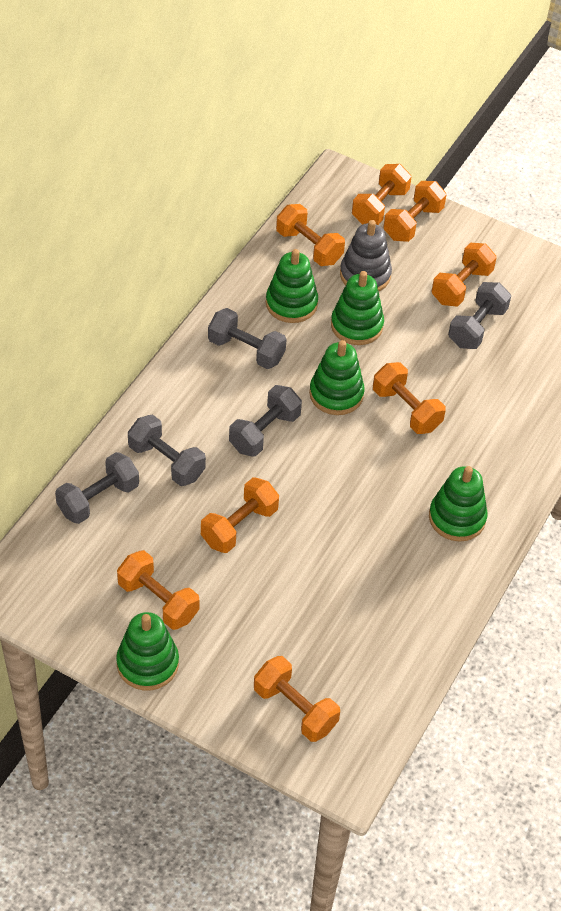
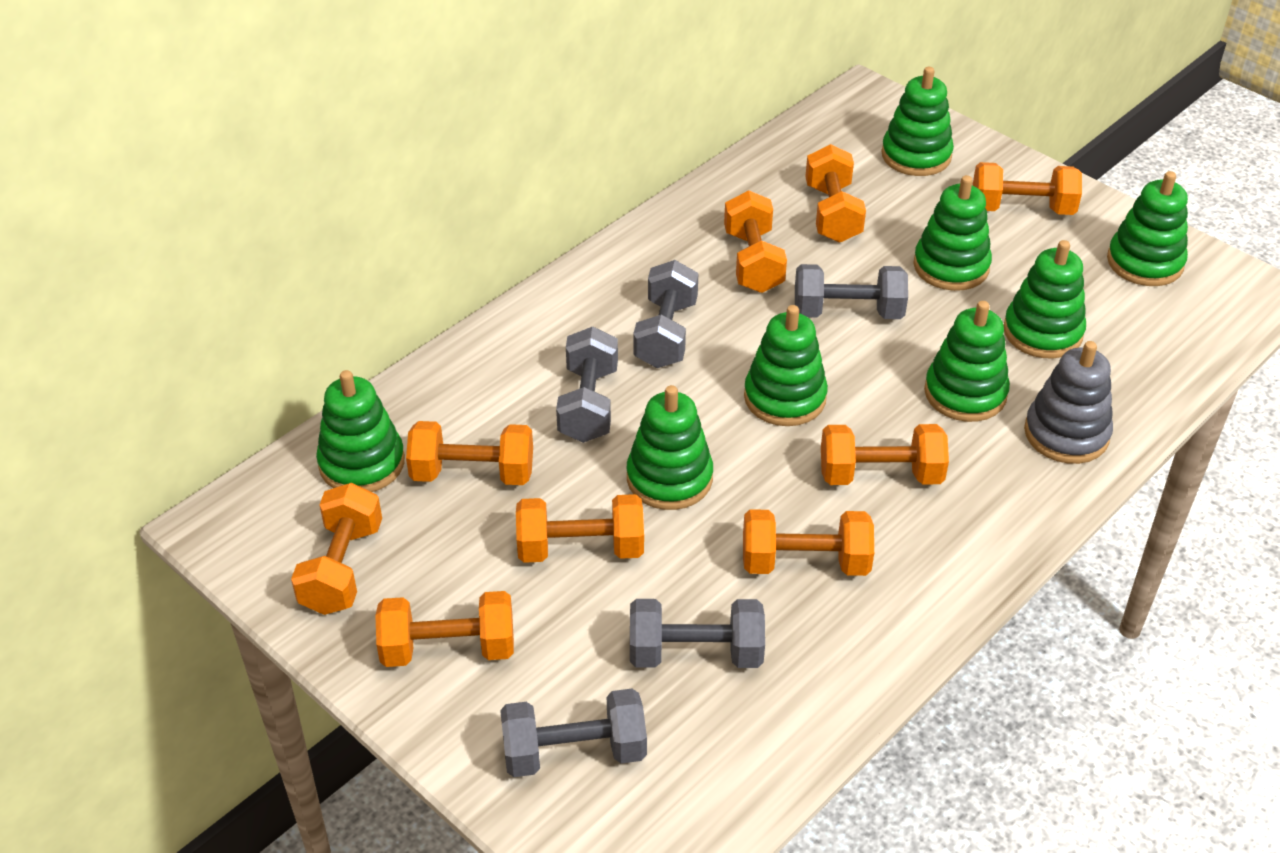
green stacking toy: 5 -> 8
orange dumbbell: 8 -> 9

